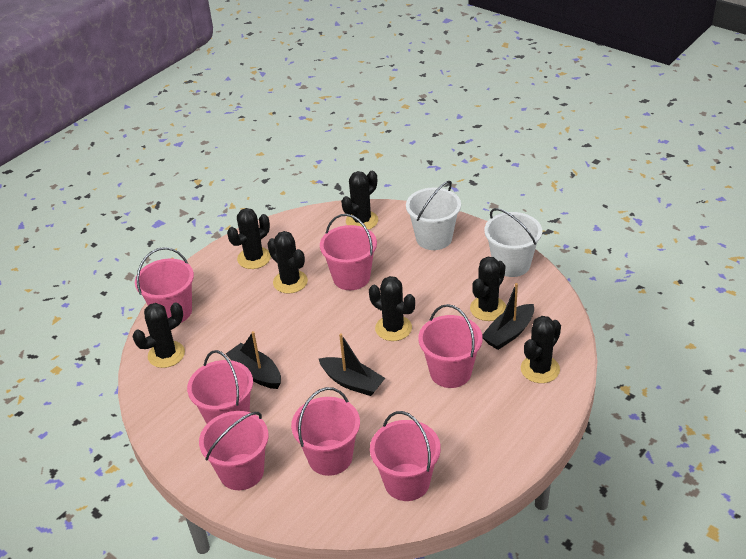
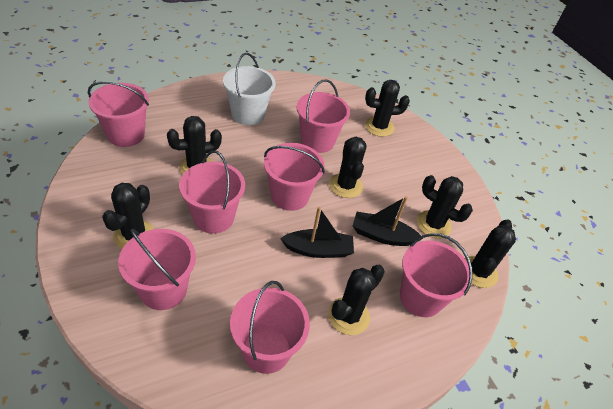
black boat: 3 -> 2
white bucket: 2 -> 1

